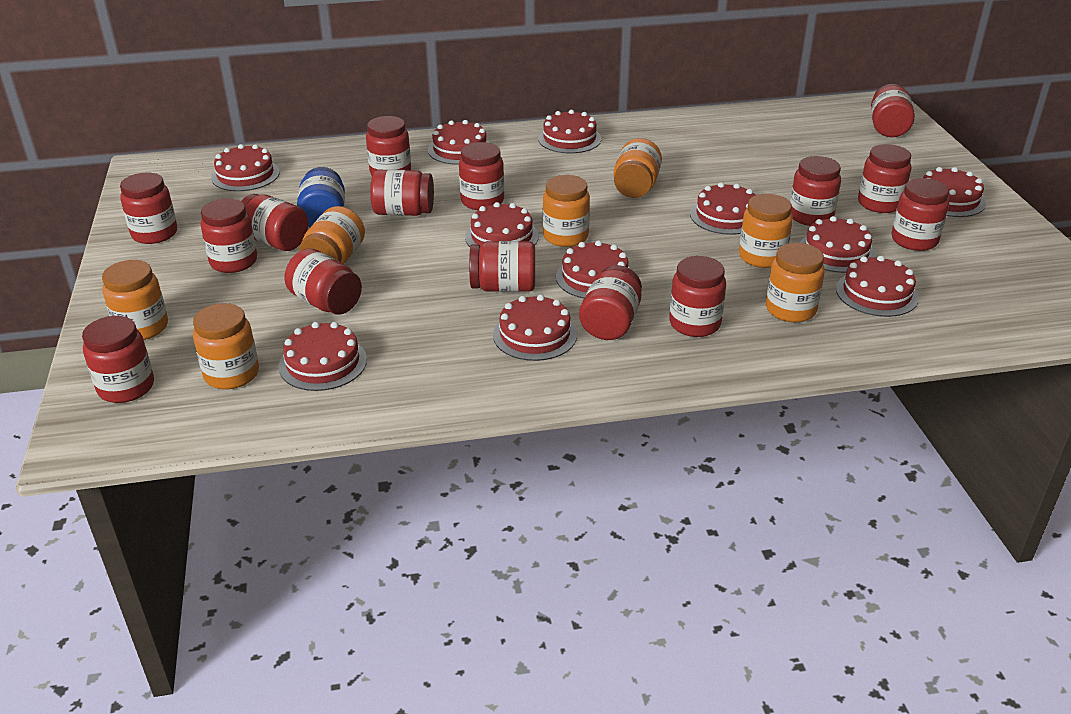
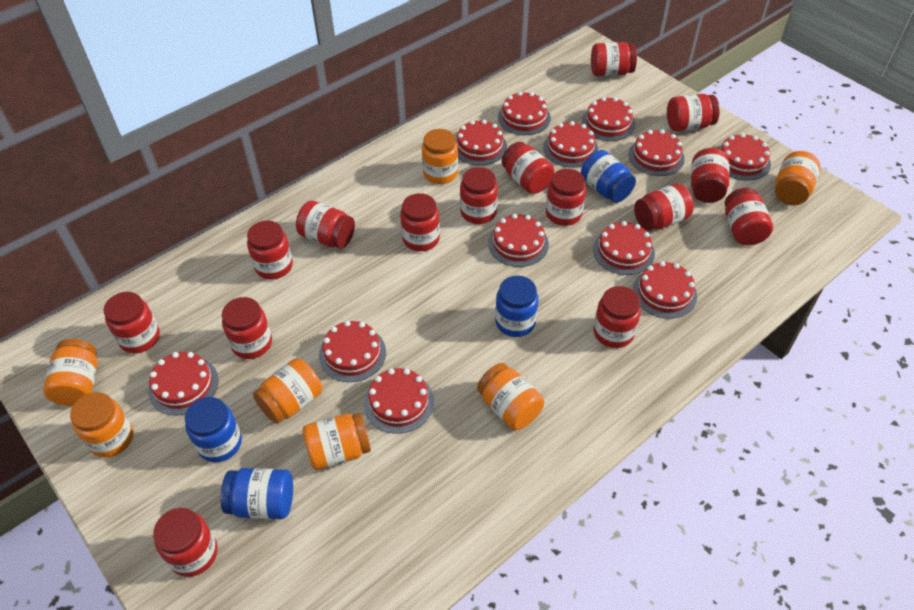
blue jar: 1 -> 4
red cake: 11 -> 12

